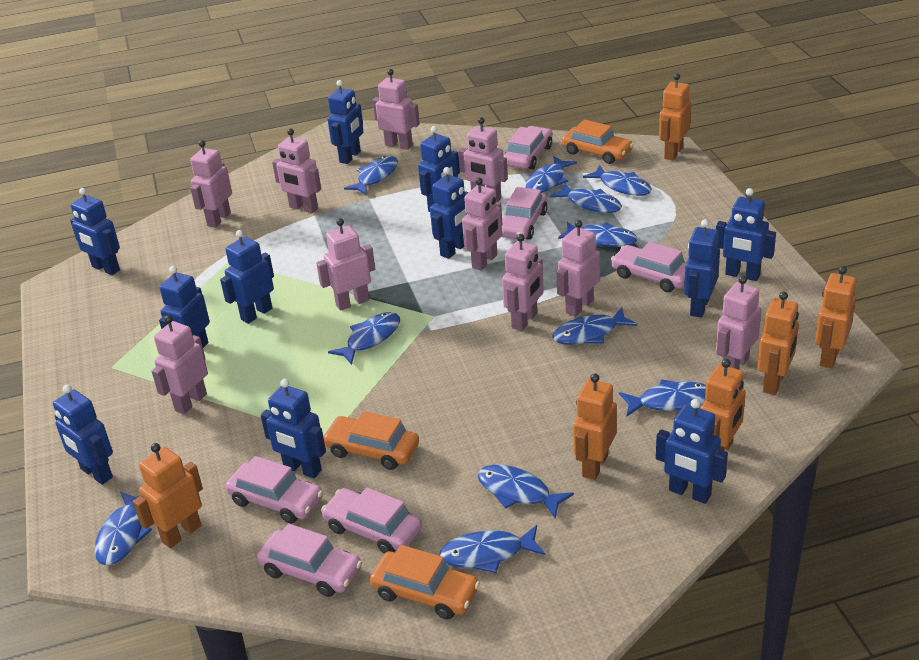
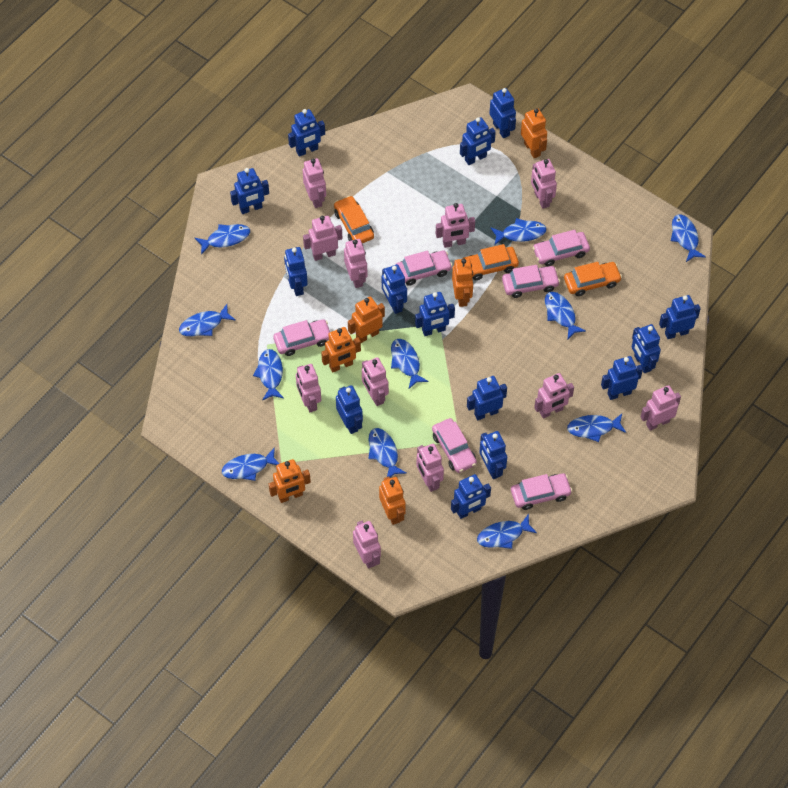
blue robot: 11 -> 14
pink robot: 10 -> 11

